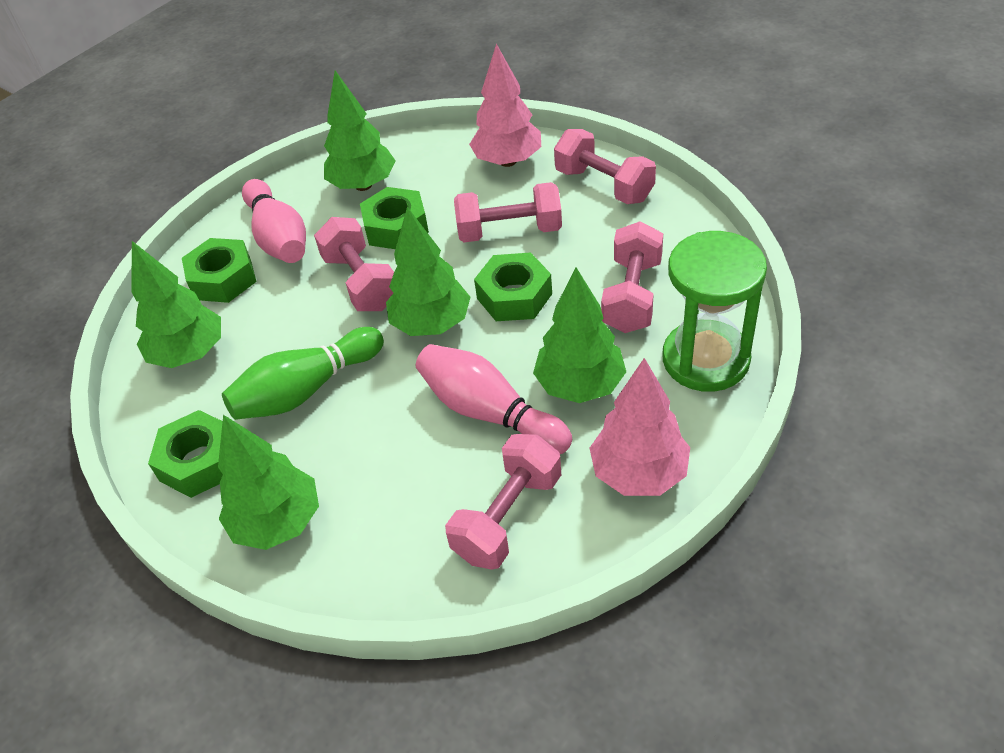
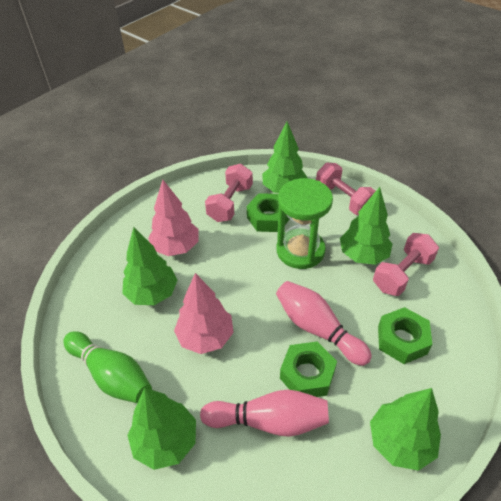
green nut: 4 -> 3
pink dumbbell: 5 -> 3

